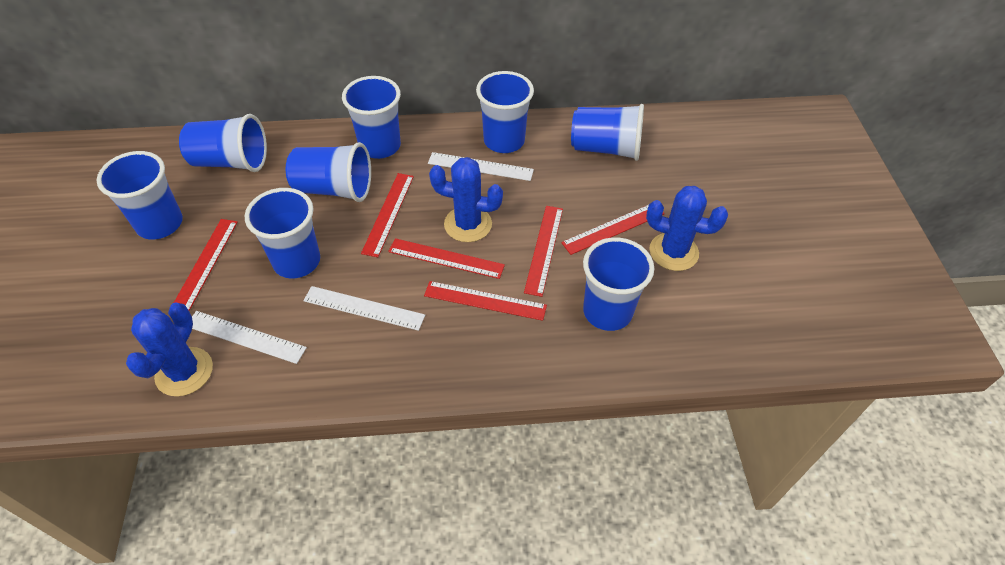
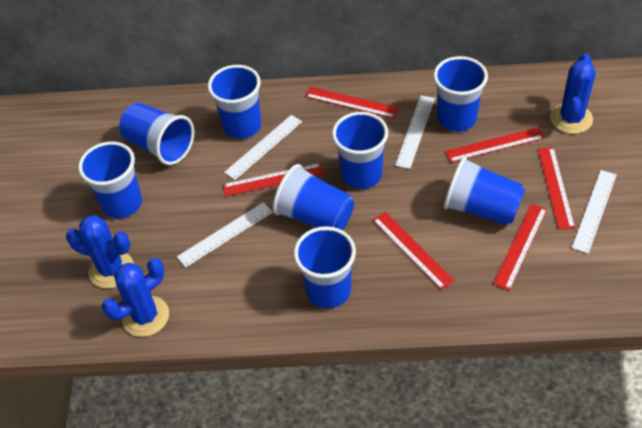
white ruler: 3 -> 4

